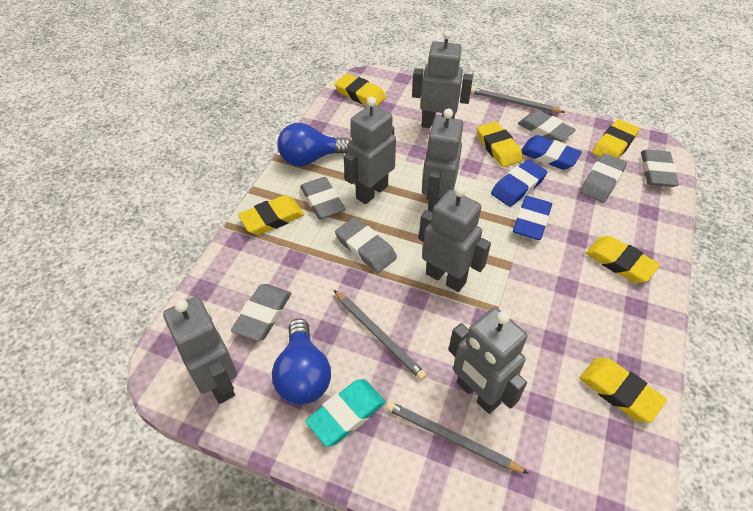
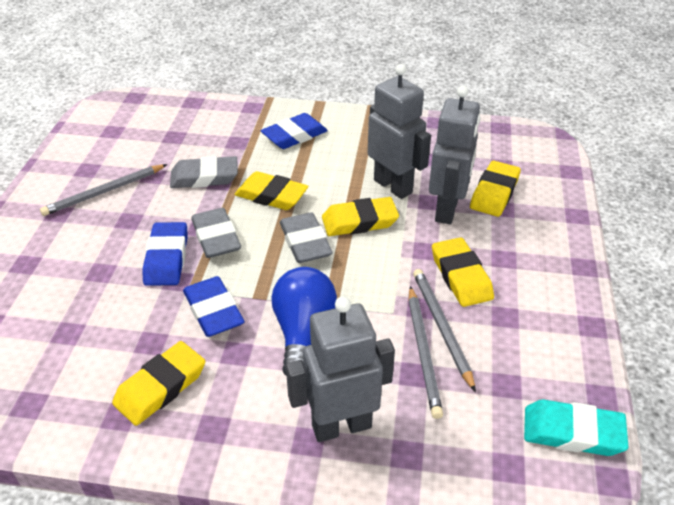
blue light bulb: 2 -> 1
grey eraser: 6 -> 3
grey robot: 6 -> 3
yellow eraser: 6 -> 5

